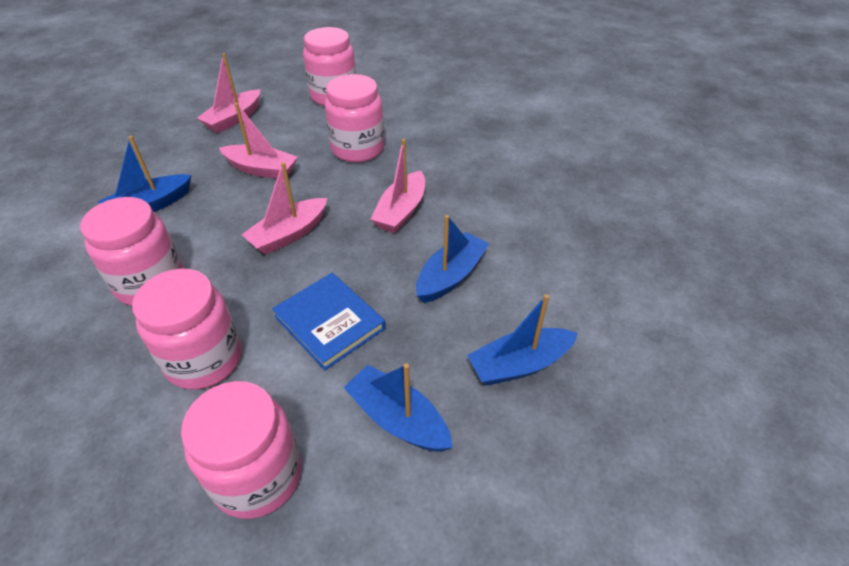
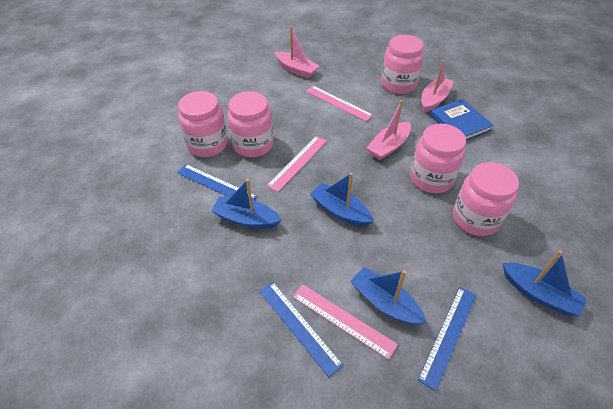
blue ruler: 0 -> 3
pink boat: 4 -> 3
pink ruler: 0 -> 3

